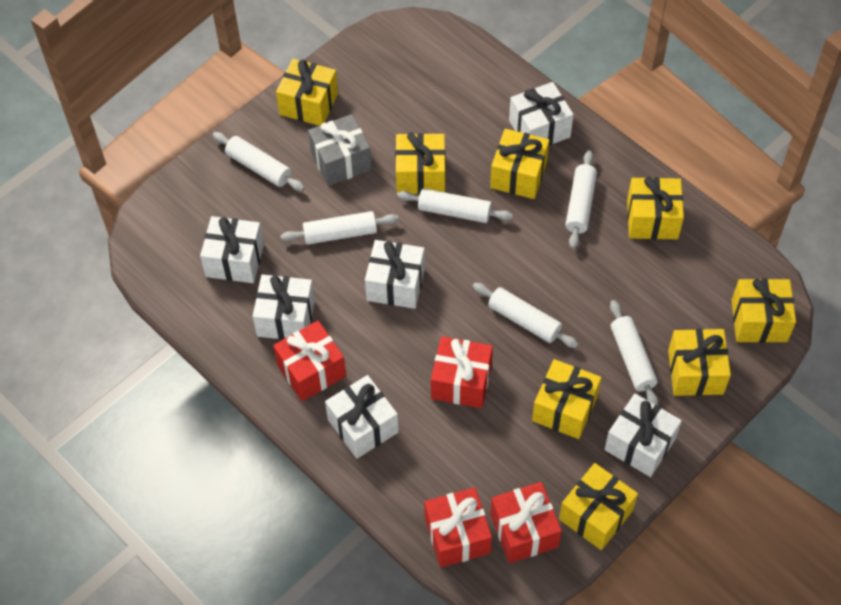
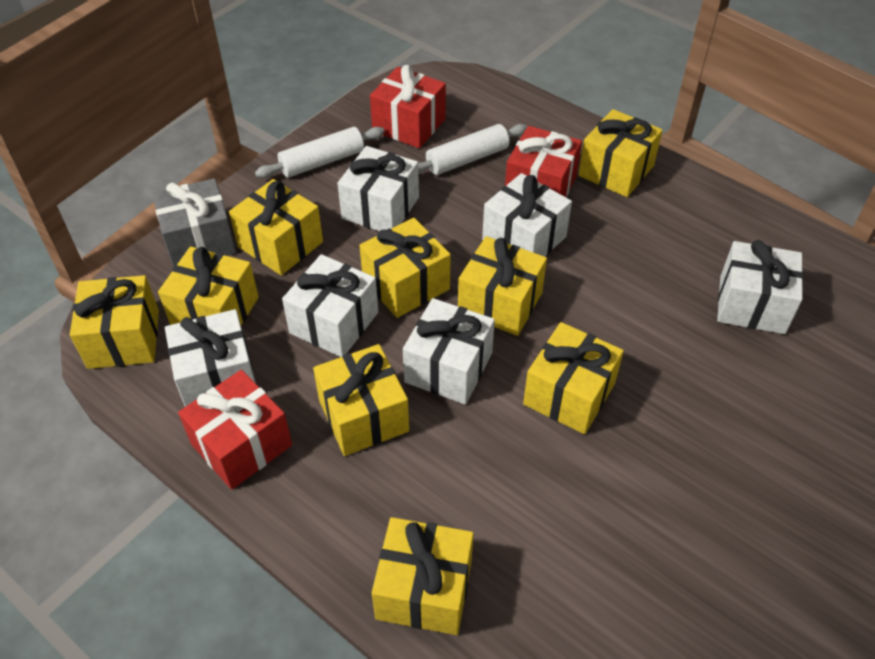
red gift: 4 -> 3
white rolling pin: 6 -> 2
yellow gift: 8 -> 9

